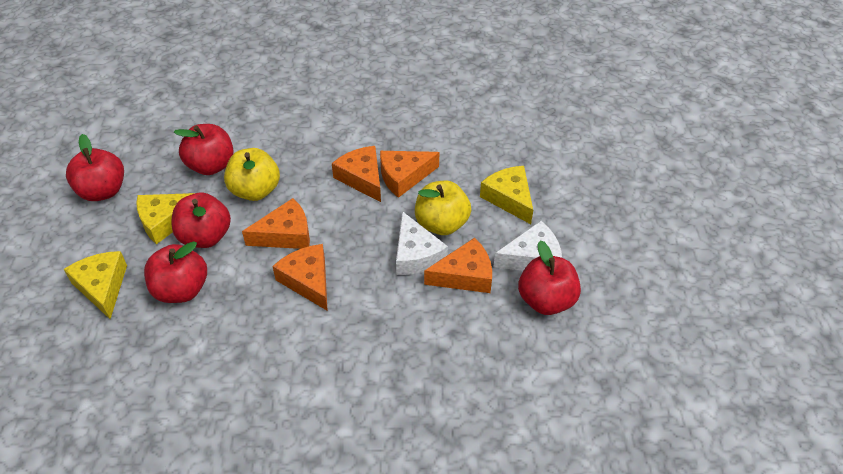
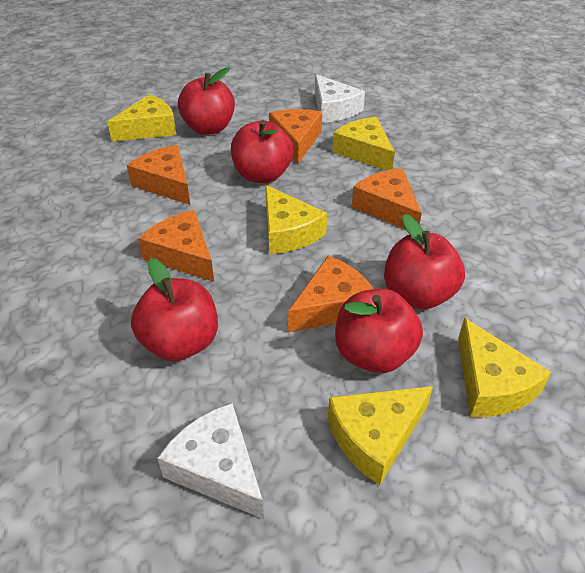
yellow apple: 2 -> 0
yellow cheese: 3 -> 5

